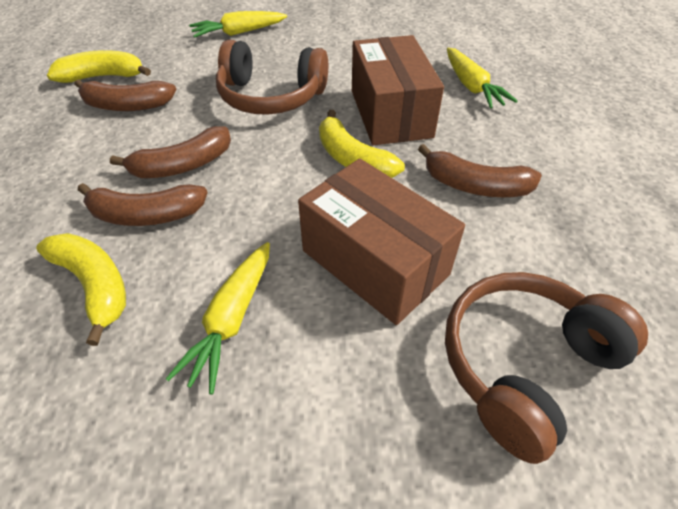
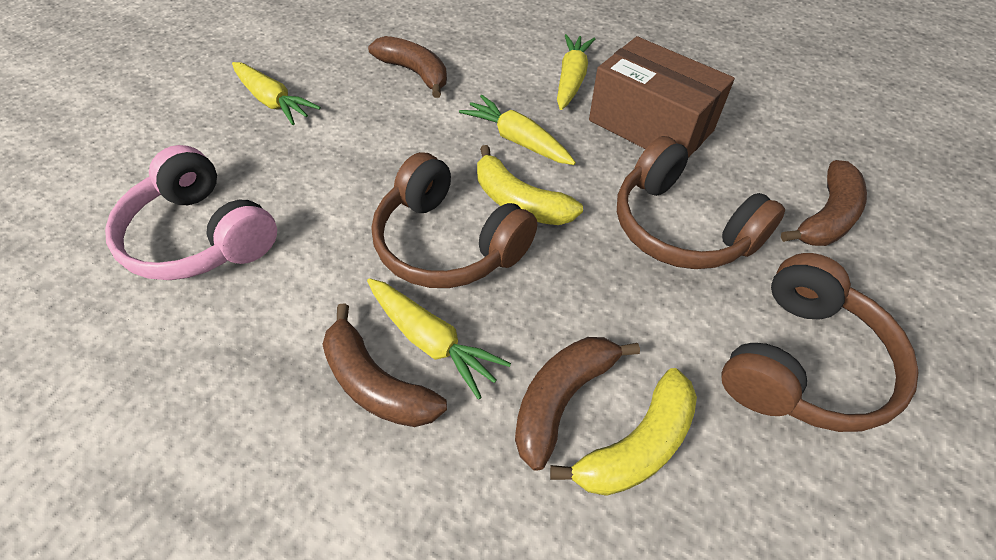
brown box: 2 -> 1
brown headphones: 2 -> 3
pink headphones: 0 -> 1
yellow banana: 3 -> 2
yellow carrot: 3 -> 4

